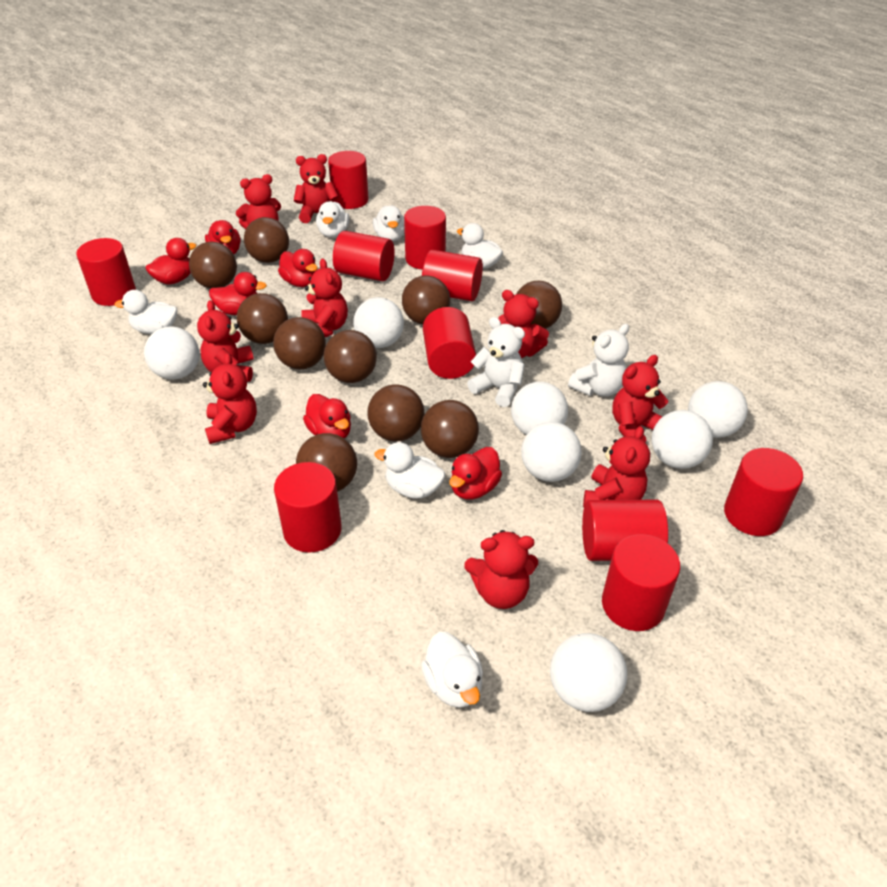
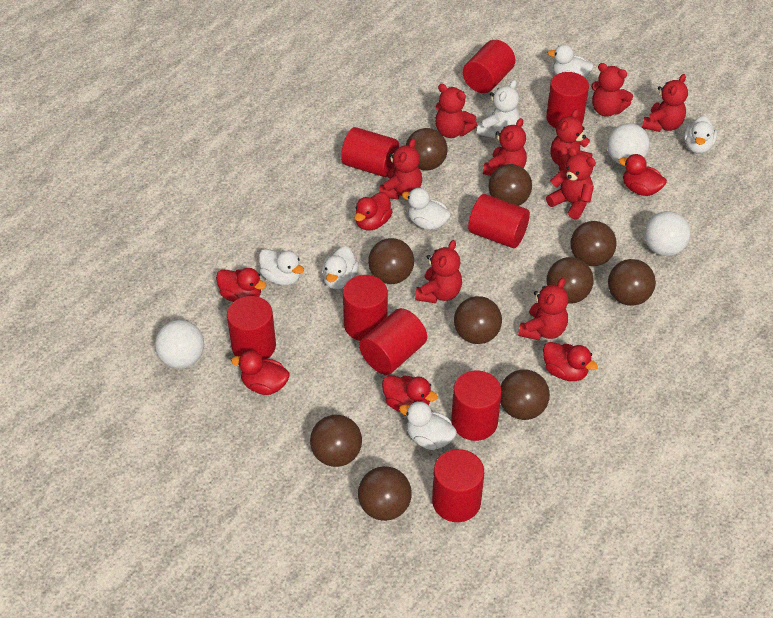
red cylinder: 10 -> 9
white ball: 7 -> 3
white teddy bear: 2 -> 1

